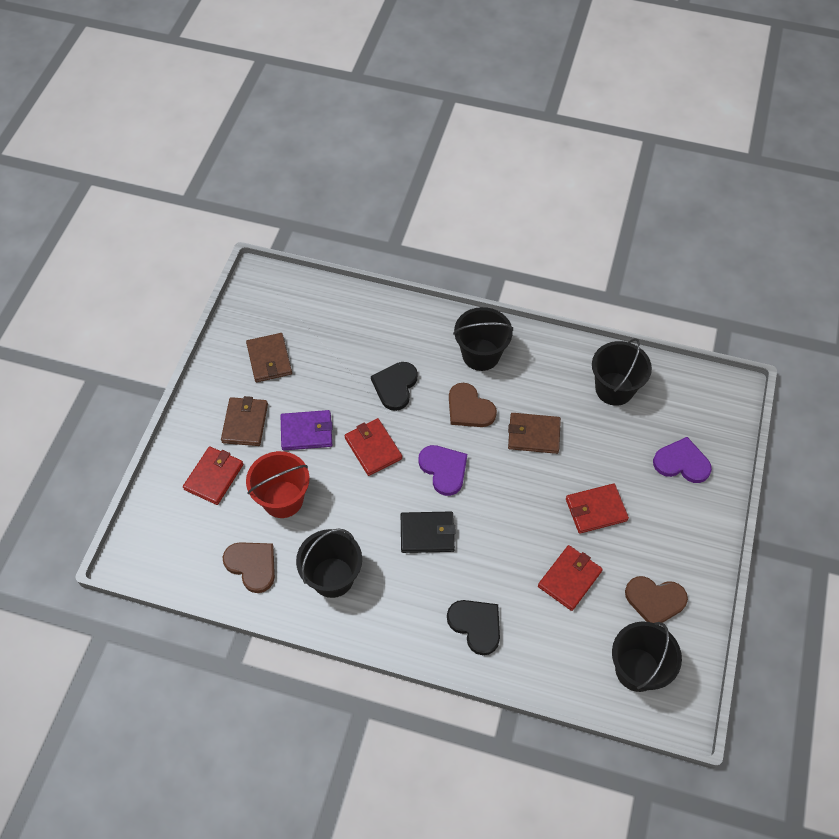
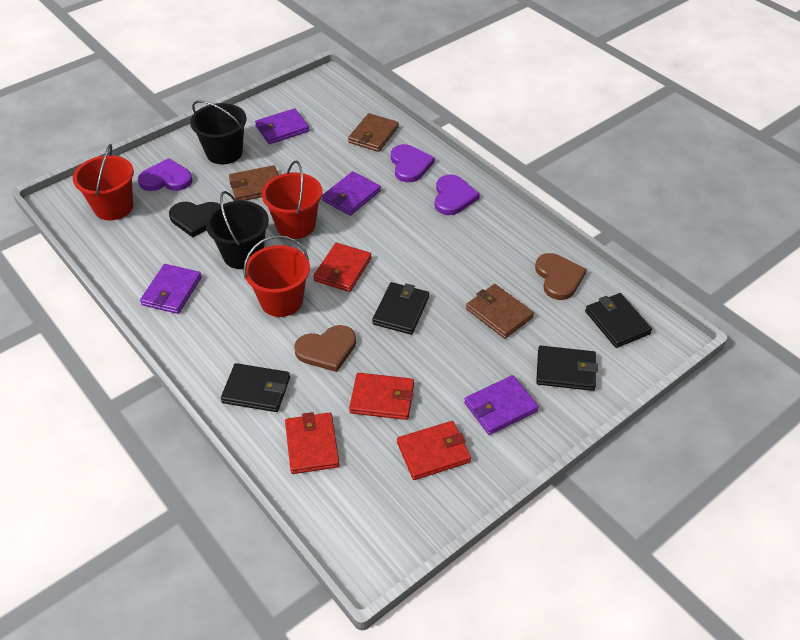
black bucket: 4 -> 2
black heart: 2 -> 1
black wallet: 1 -> 4
brown heart: 3 -> 2
purple heart: 2 -> 3
purple wallet: 1 -> 4
red bucket: 1 -> 3

